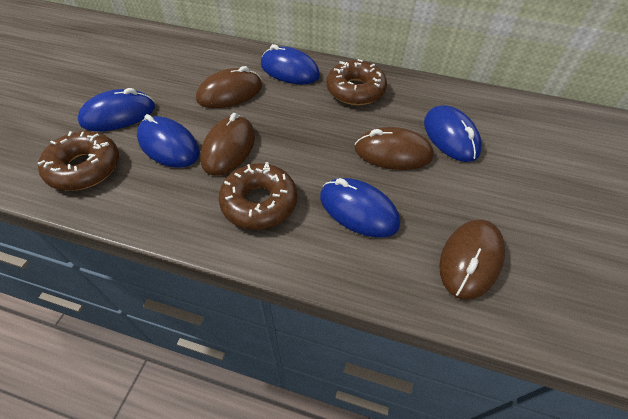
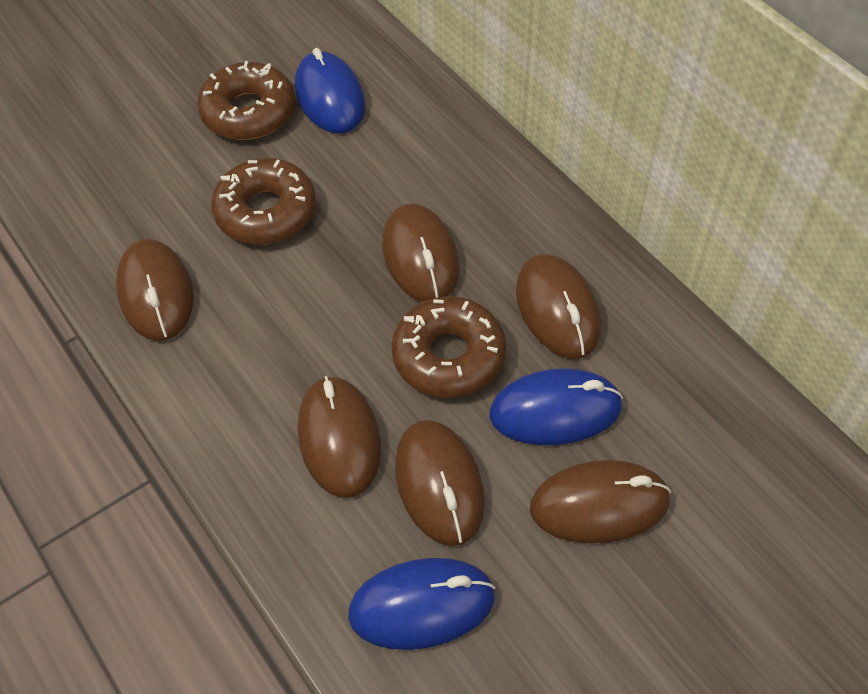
blue mouse: 5 -> 3
brown mouse: 4 -> 6

